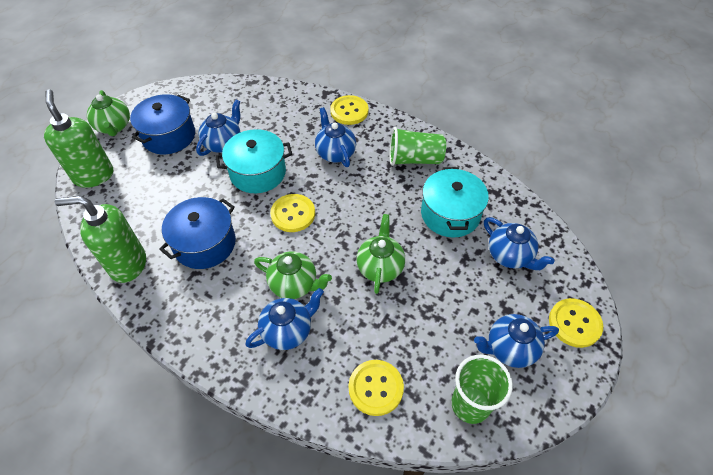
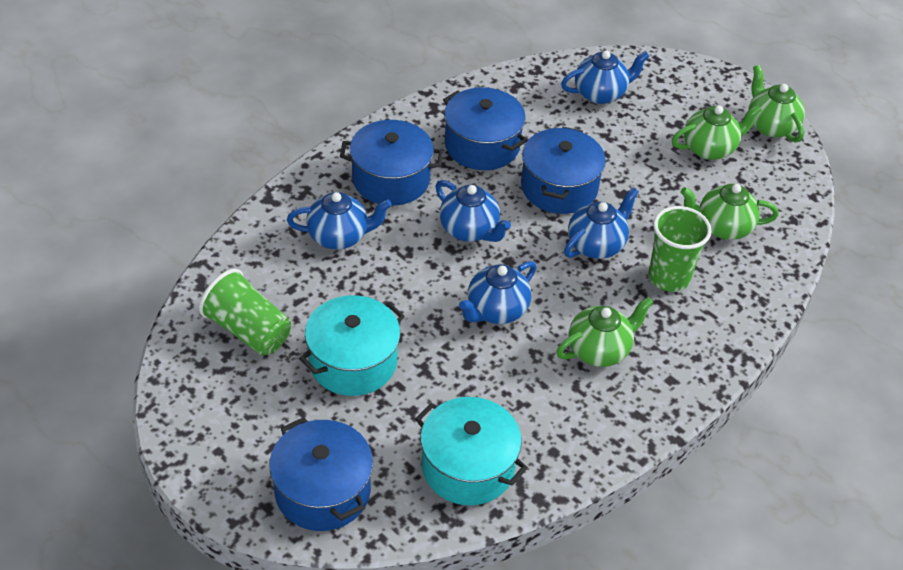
blue pot: 2 -> 4
green soap dispenser: 2 -> 0
green teapot: 3 -> 4
yellow button: 4 -> 0

